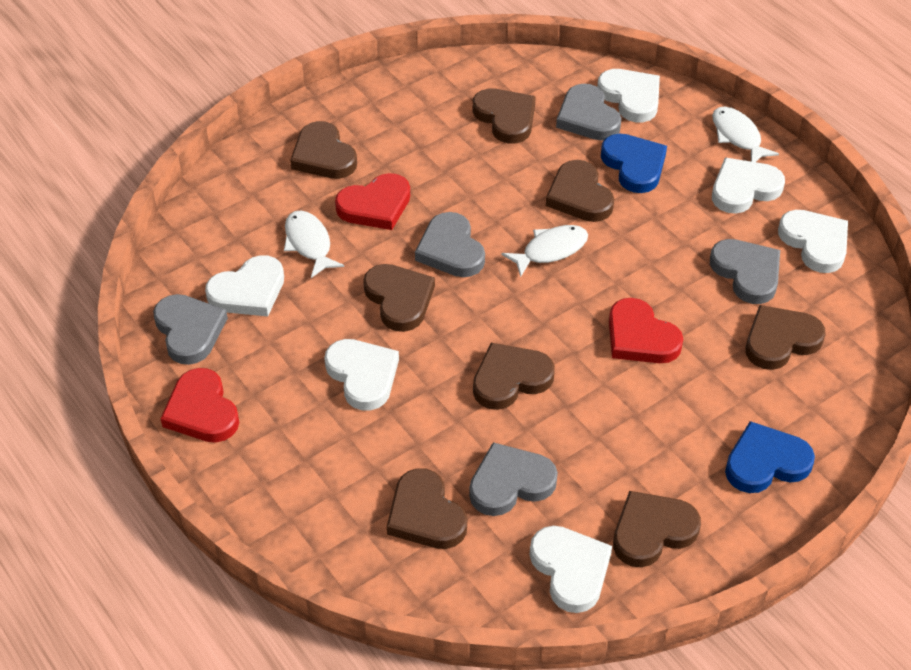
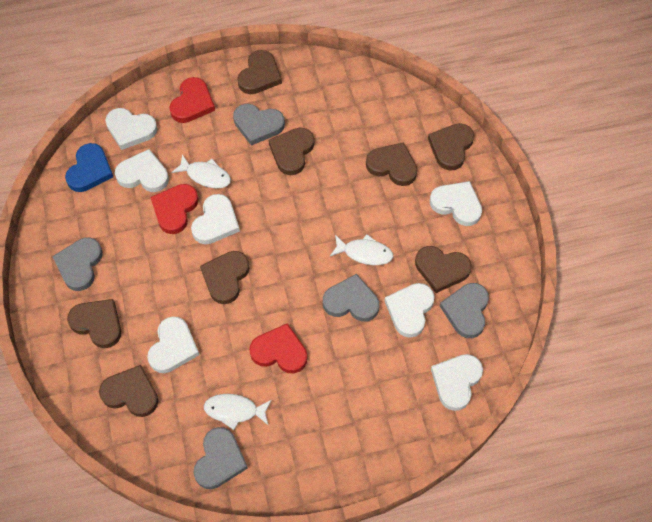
blue heart: 2 -> 1
white heart: 6 -> 7

